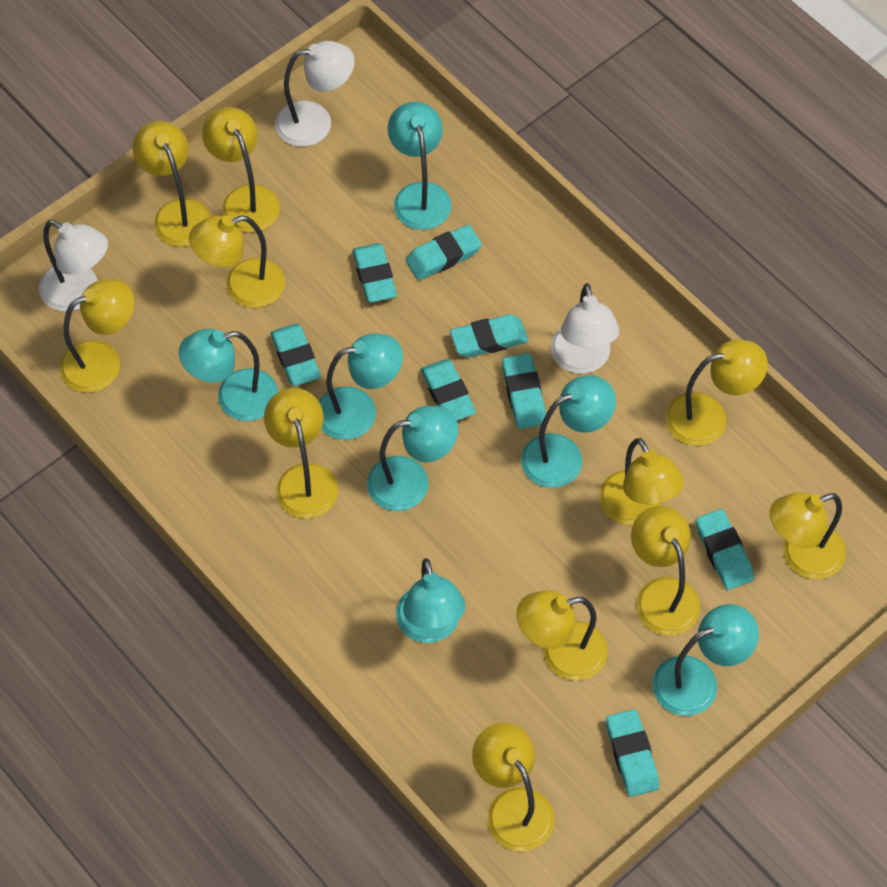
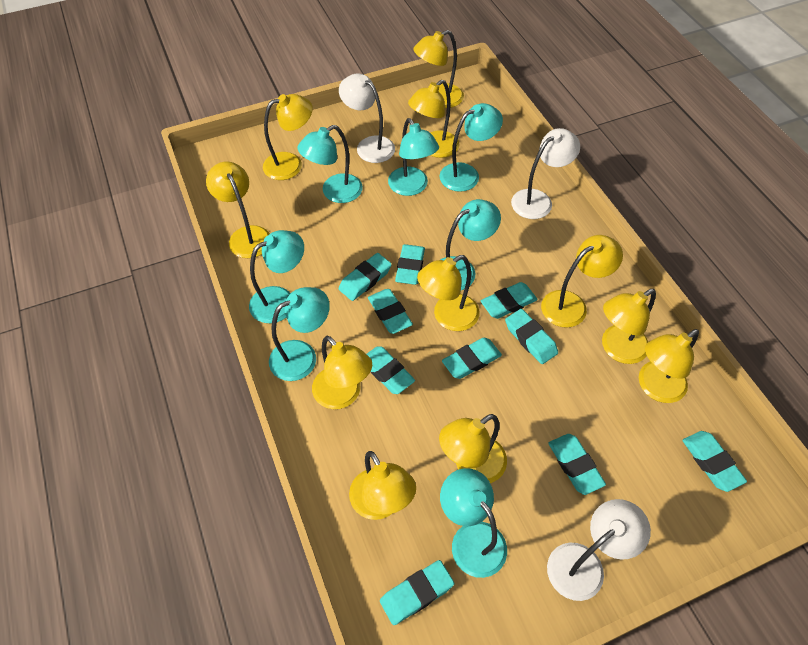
turquoise eraser: 8 -> 10

